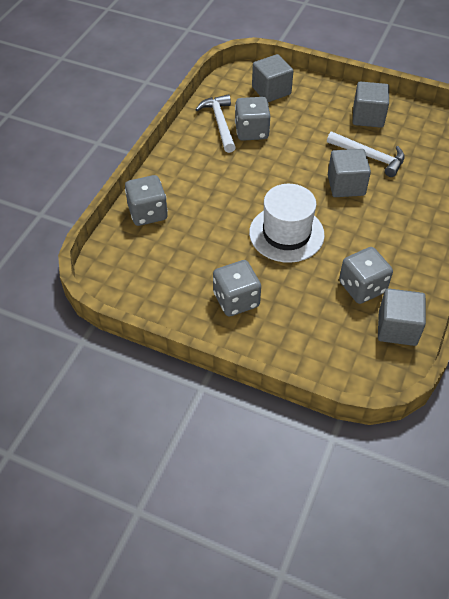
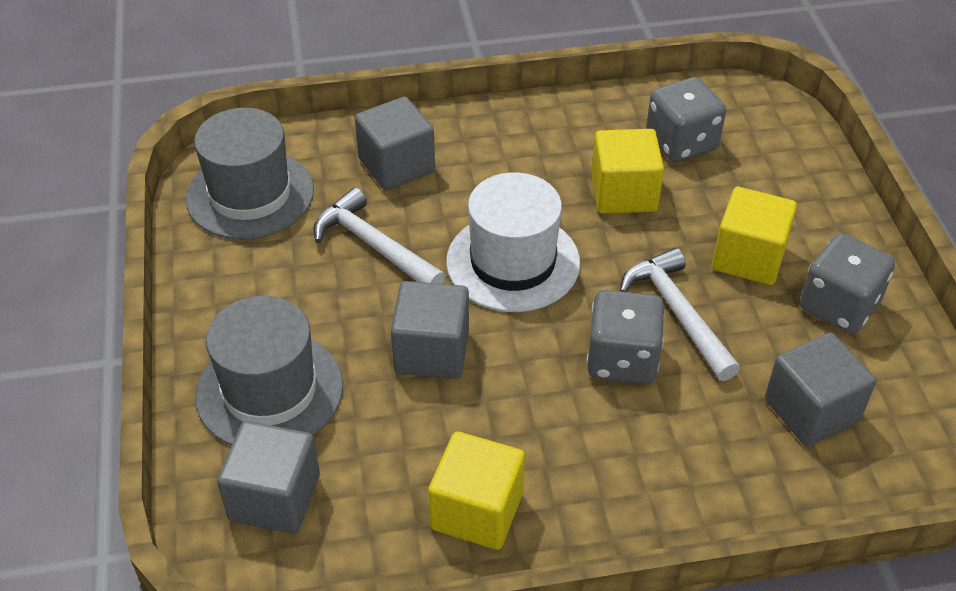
grey dice: 4 -> 3
grey hat: 0 -> 2
yellow cube: 0 -> 3

